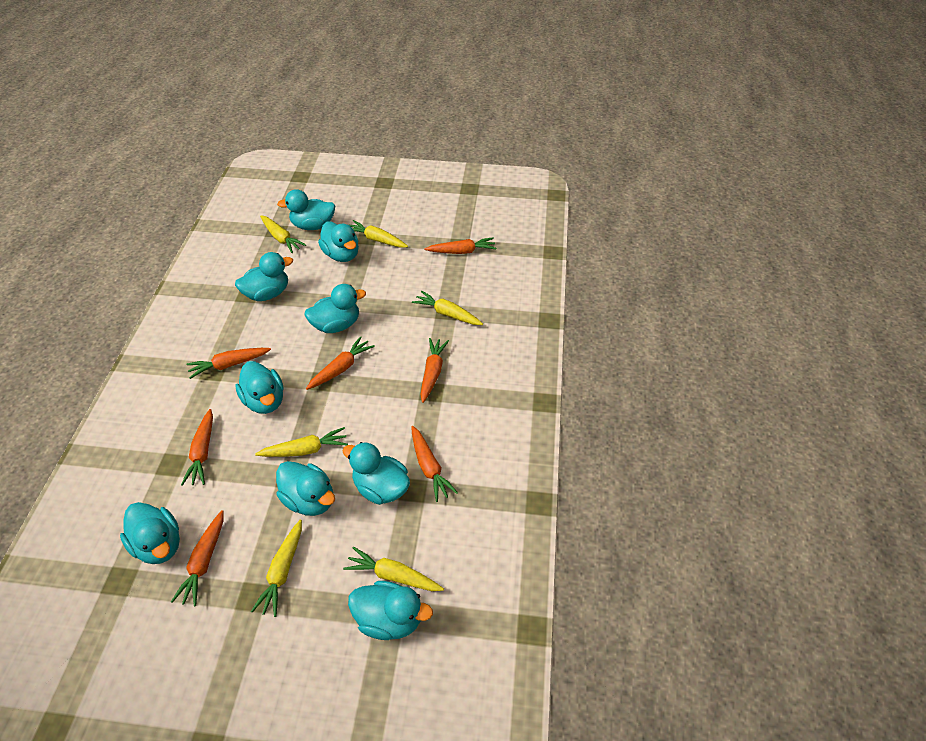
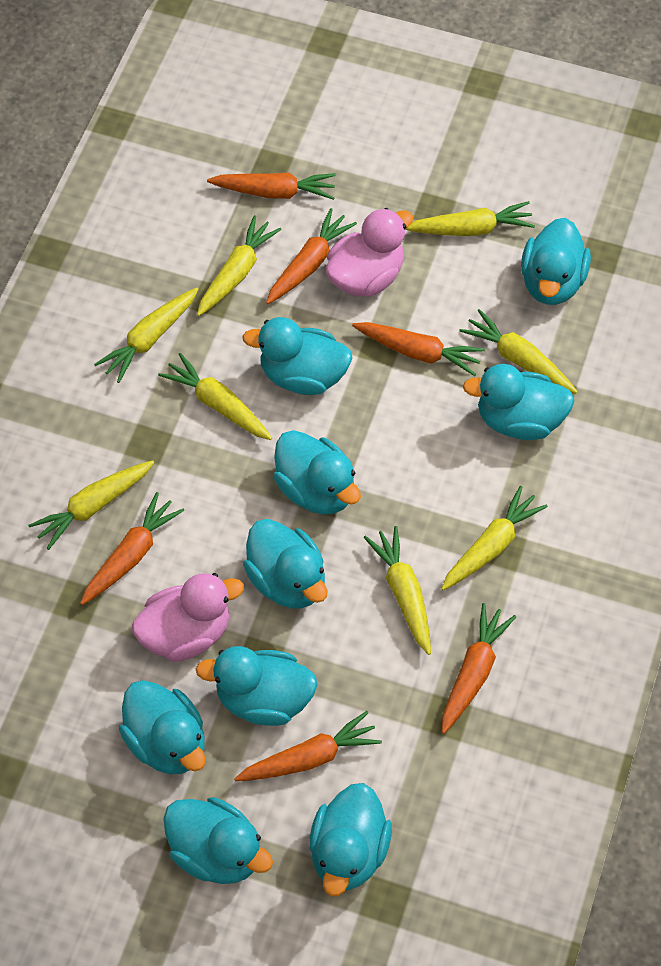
orange carrot: 7 -> 6
pink duck: 0 -> 2
yellow carrot: 6 -> 8

